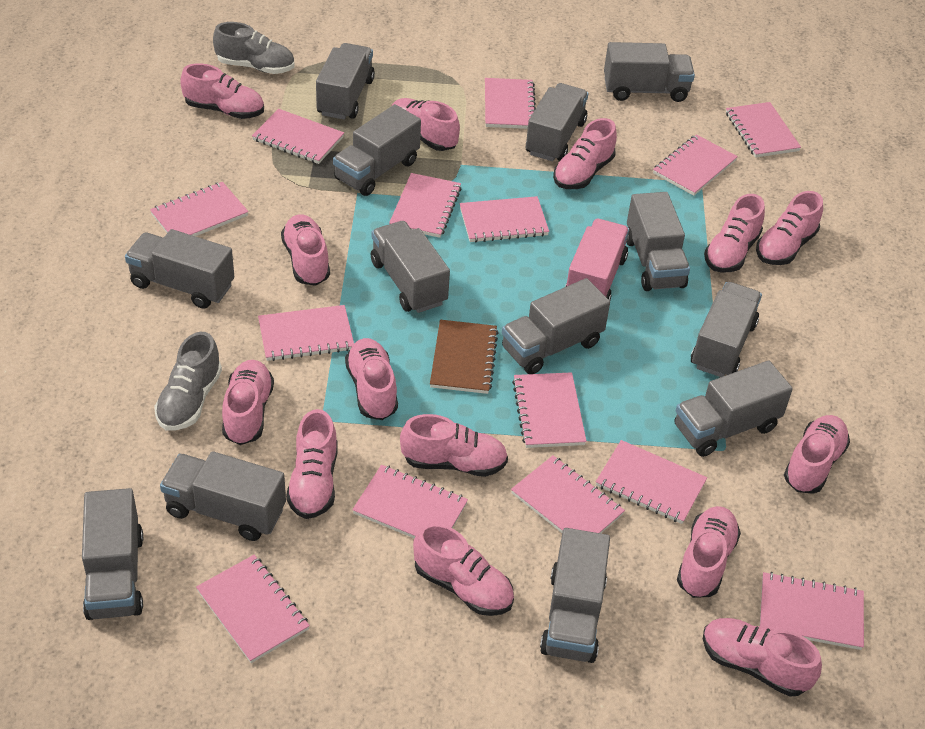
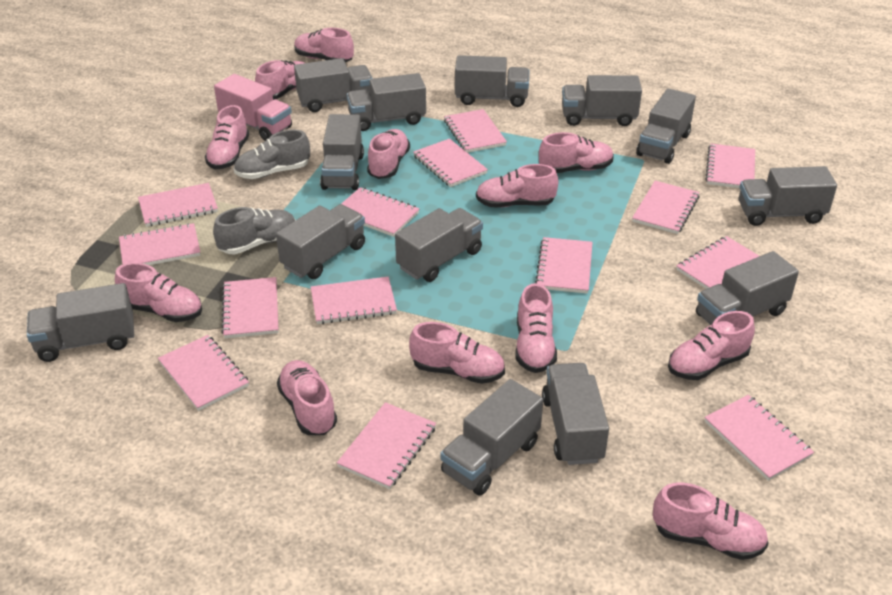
brown notebook: 1 -> 0
pink shoe: 14 -> 12

